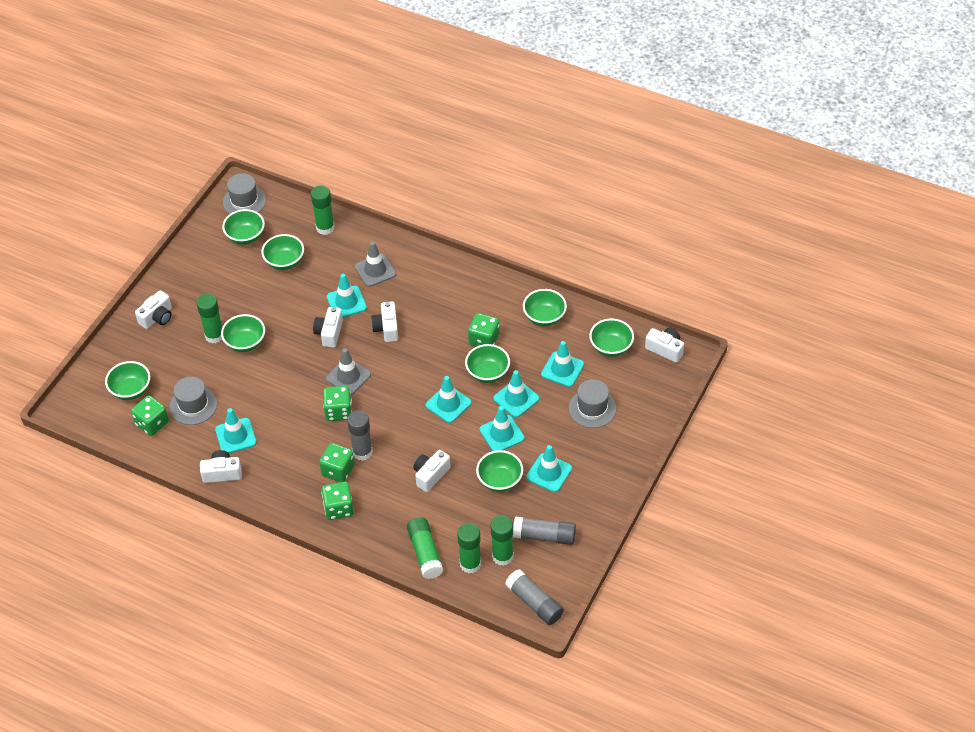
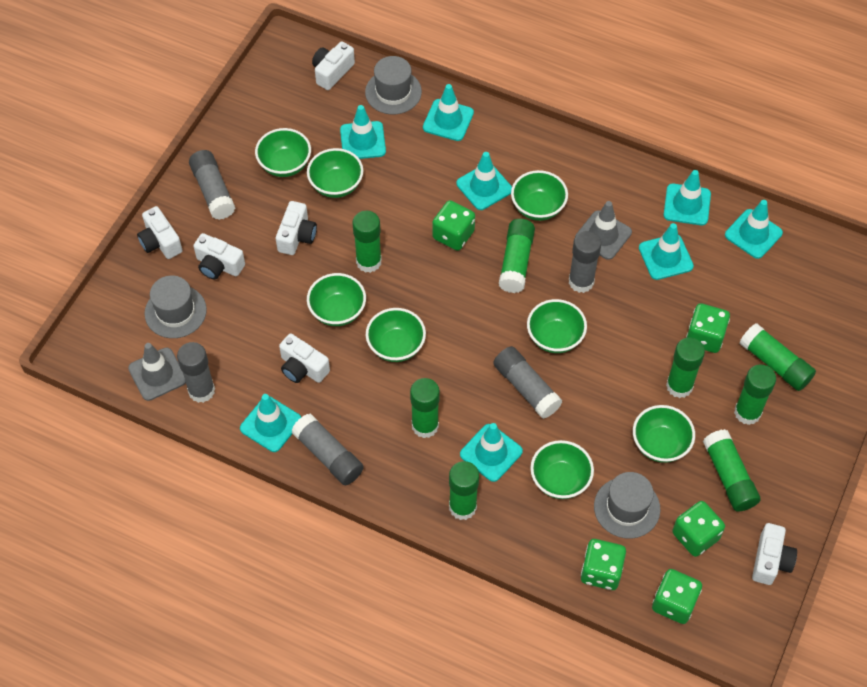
green glue stick: 5 -> 8
grey glue stick: 3 -> 5
turquoise traffic cone: 7 -> 8

